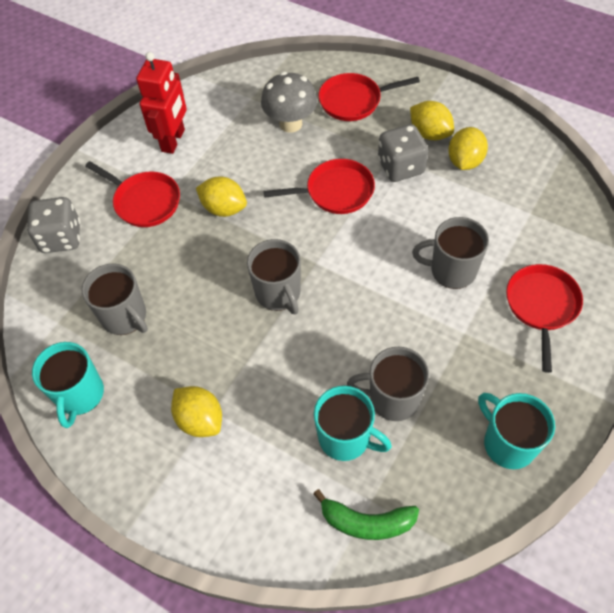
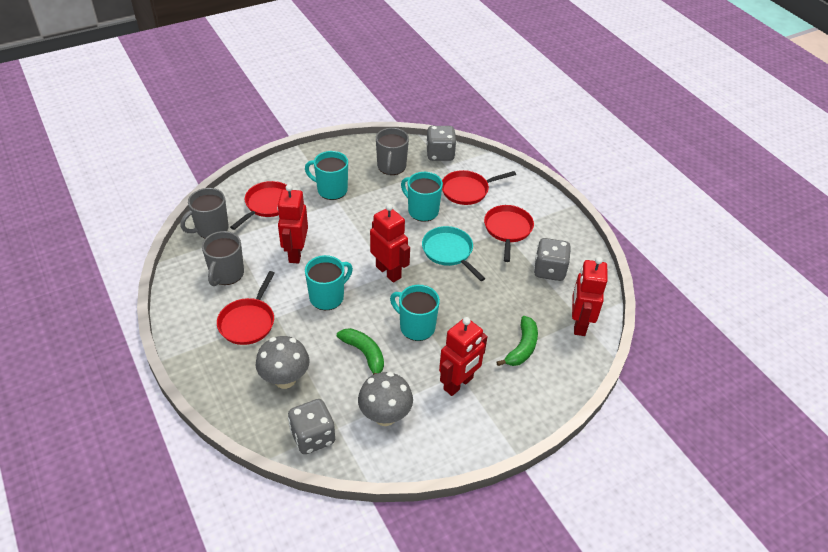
green banana: 1 -> 2
grey dice: 2 -> 3
grey mug: 4 -> 3
grey mushroom: 1 -> 2
red robot: 1 -> 4
turquoise mug: 3 -> 4
turquoise pan: 0 -> 1
yellow lemon: 4 -> 0

